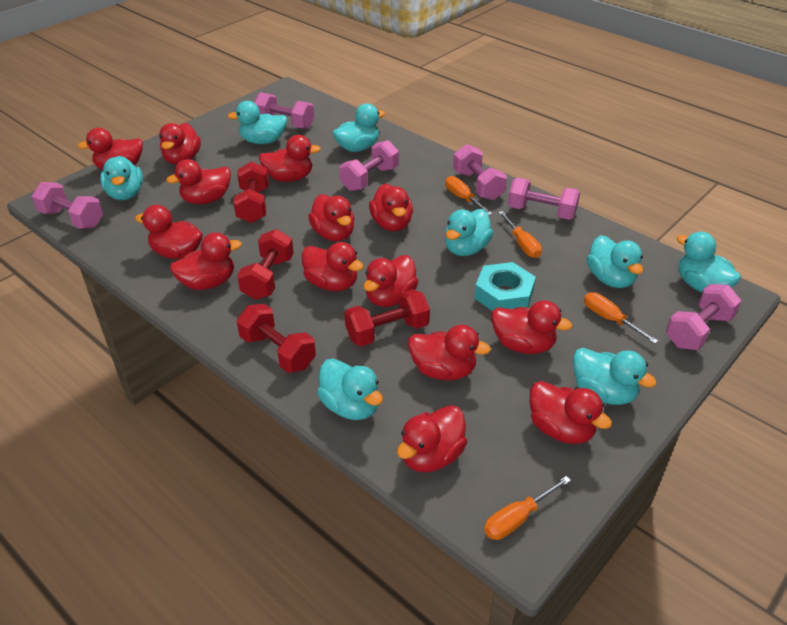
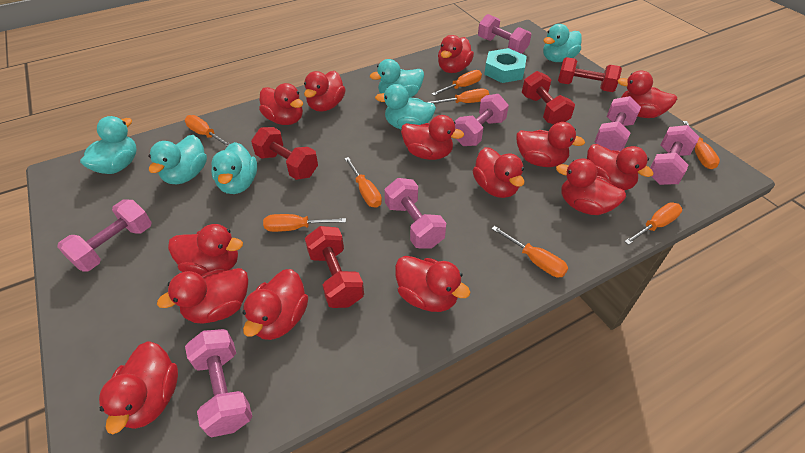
orange screwdriver: 4 -> 8
pink dumbbell: 6 -> 7
turquoise duck: 8 -> 6

